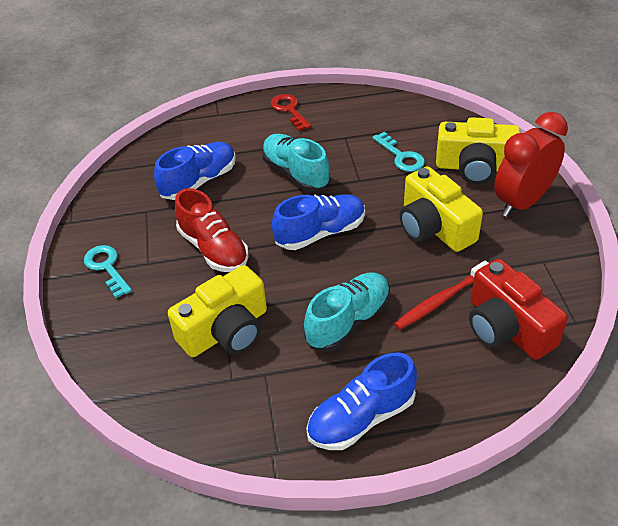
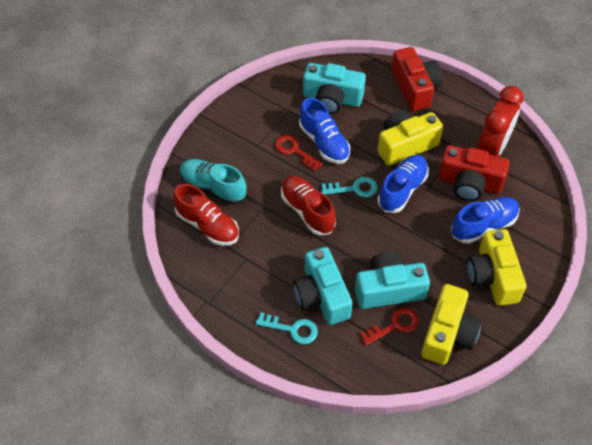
red camera: 1 -> 2
red key: 1 -> 2
red shoe: 1 -> 2
red toothbrush: 1 -> 0
turquoise camera: 0 -> 3
turquoise shoe: 2 -> 1

